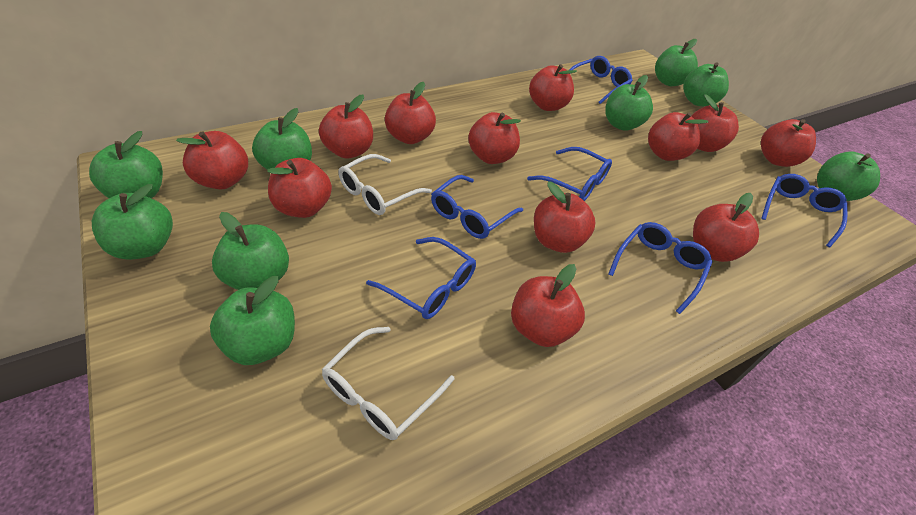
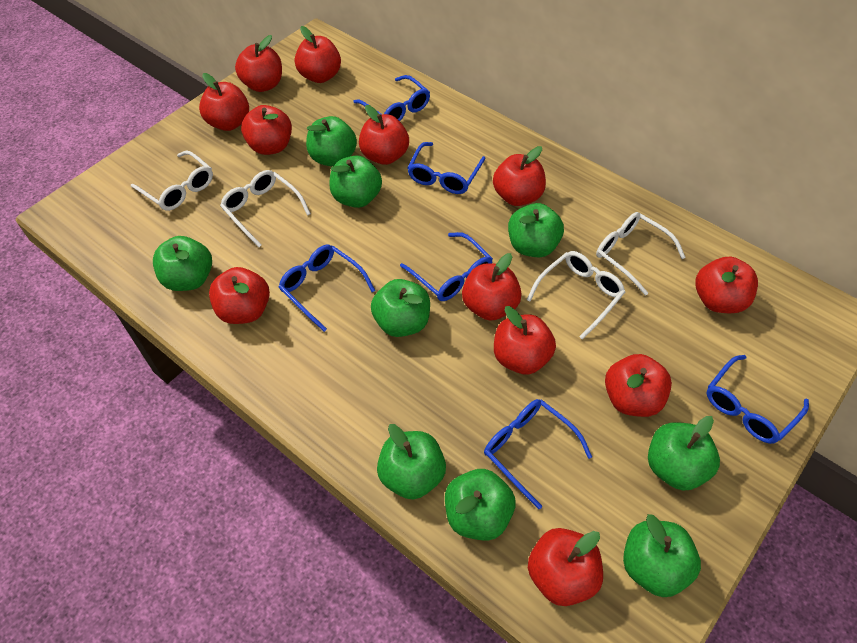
white glasses: 2 -> 4

